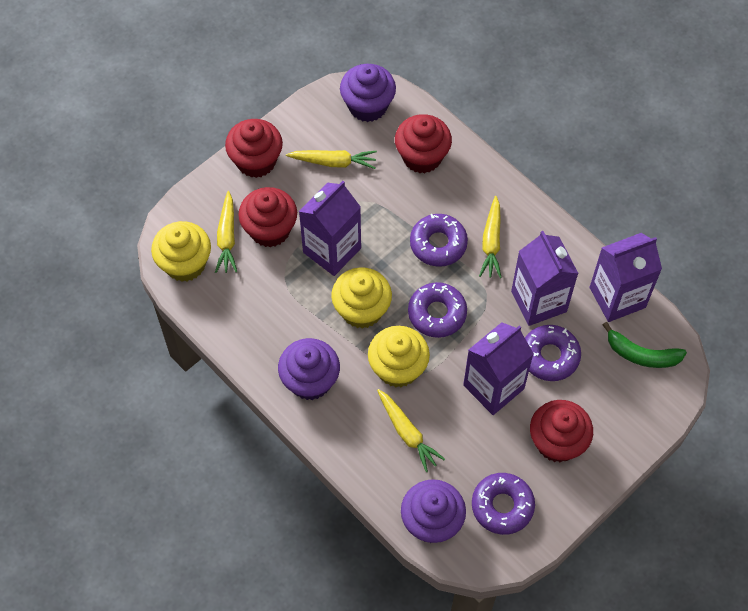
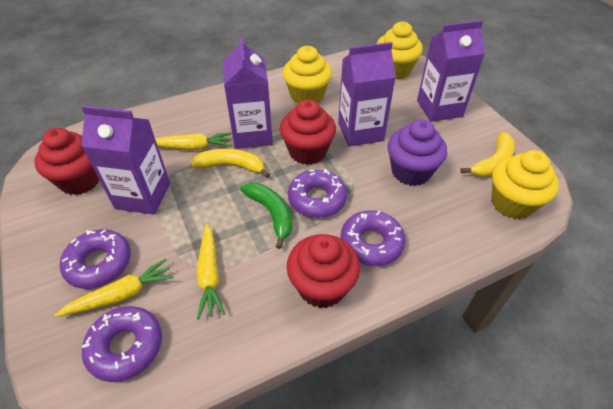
purple cupcake: 3 -> 1
red cupcake: 4 -> 3
yellow banana: 0 -> 2
yellow carrot: 4 -> 3

